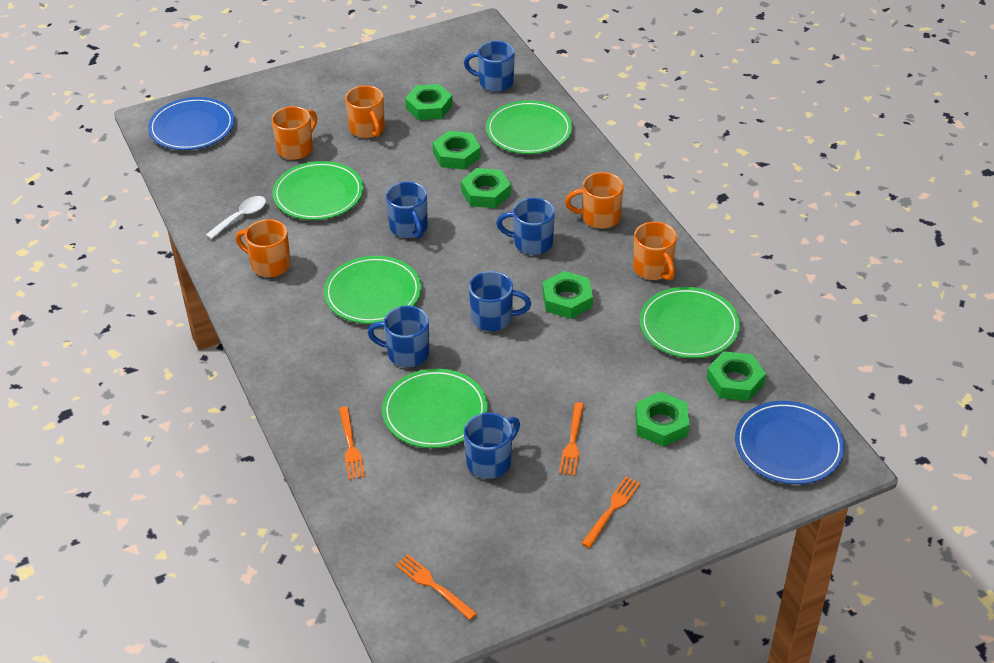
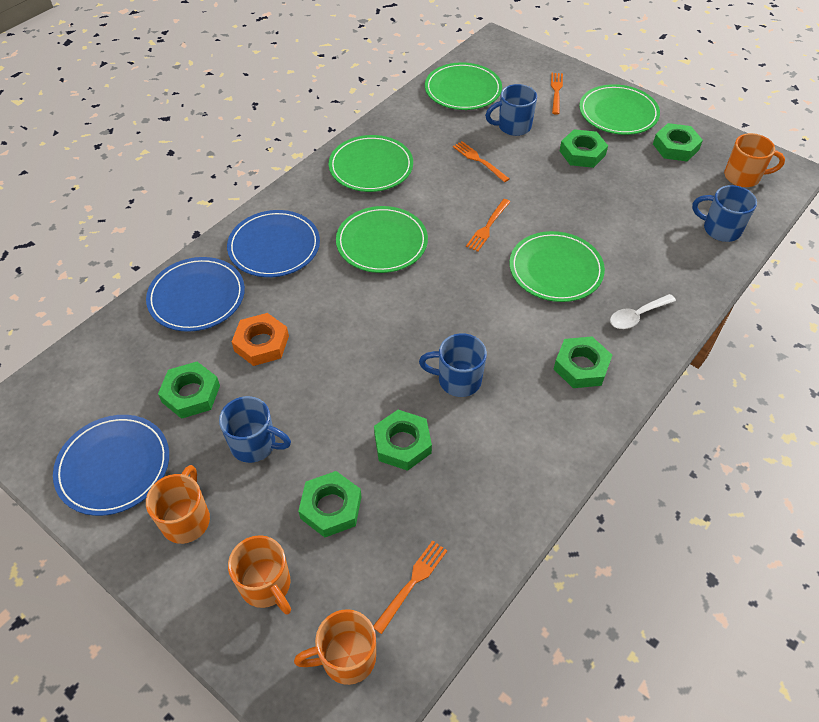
blue mug: 6 -> 4
blue plate: 2 -> 3
orange mug: 5 -> 4
orange nut: 0 -> 1

